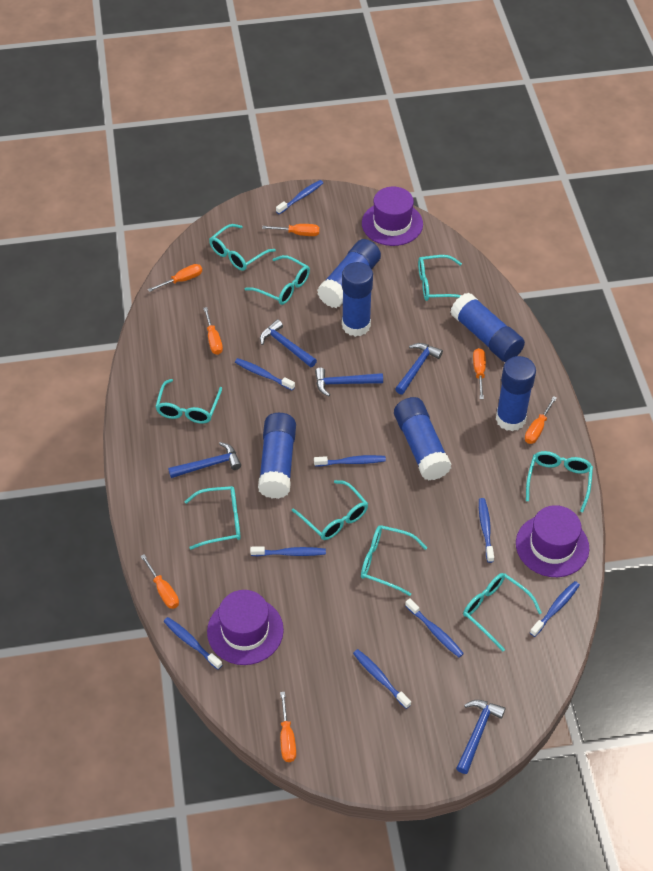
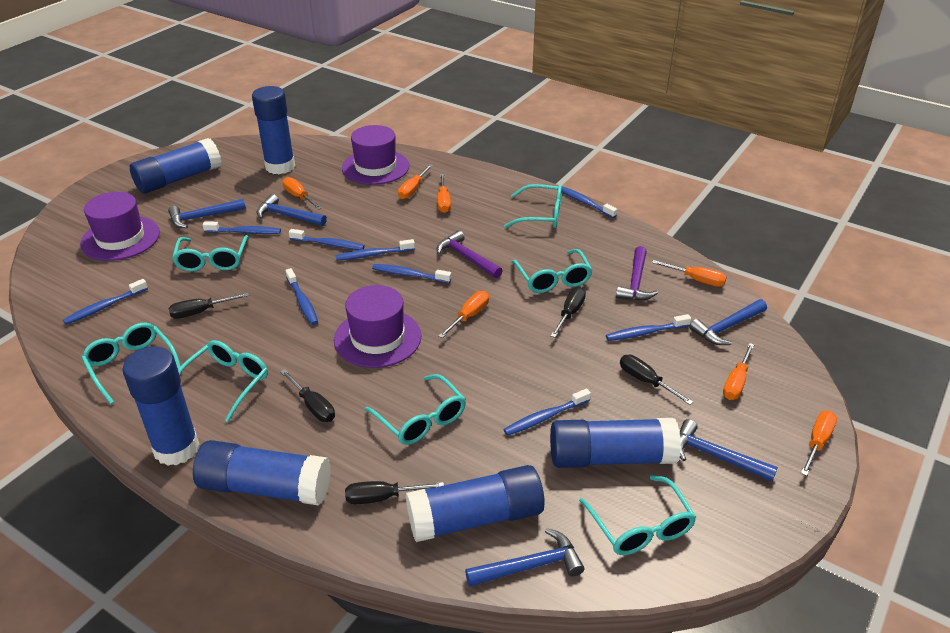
black screwdriver: 0 -> 5
purple hammer: 0 -> 2
turquoise glasses: 9 -> 7

